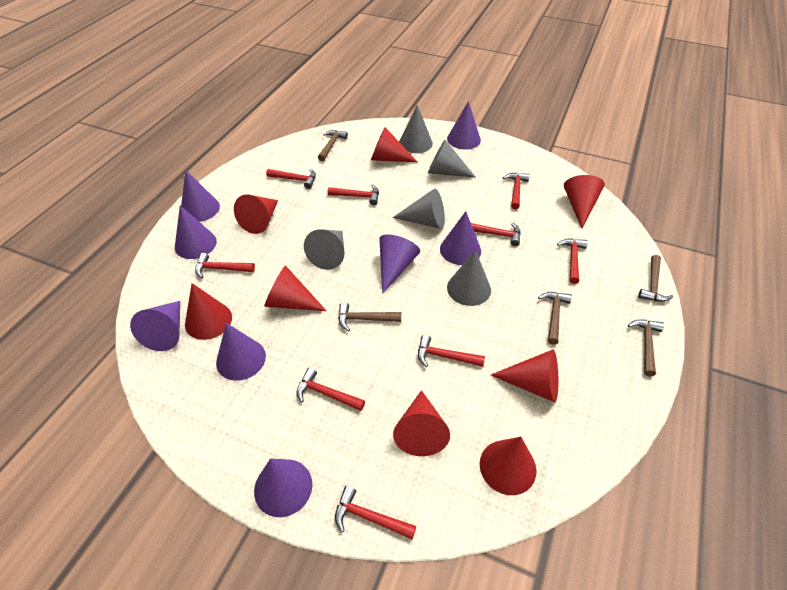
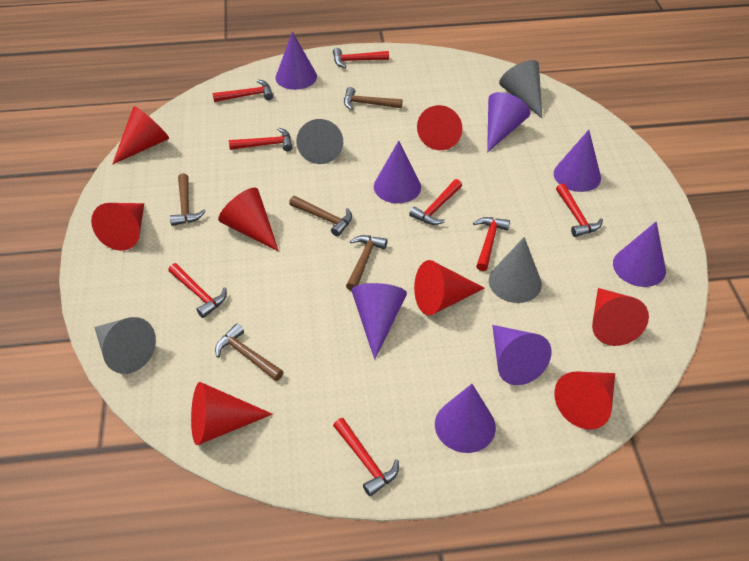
grey cone: 5 -> 4
red hammer: 9 -> 8

